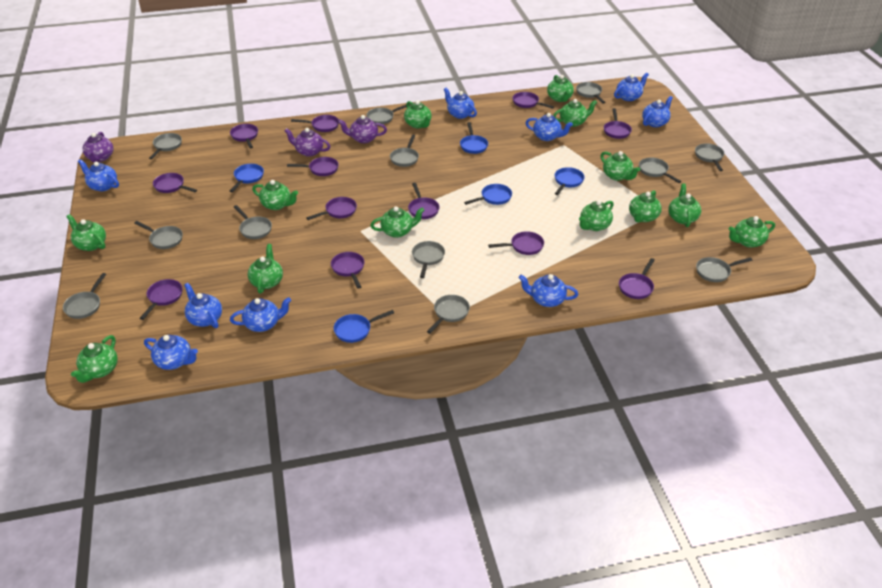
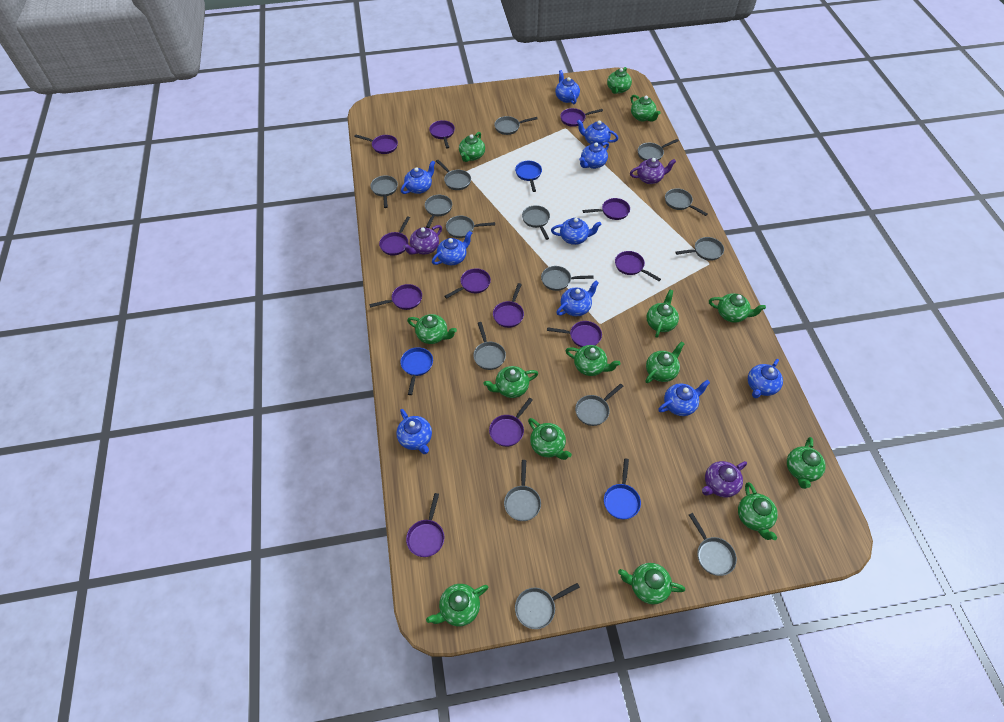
blue pan: 5 -> 3
blue teapot: 9 -> 10
green teapot: 13 -> 14
grey pan: 12 -> 15

